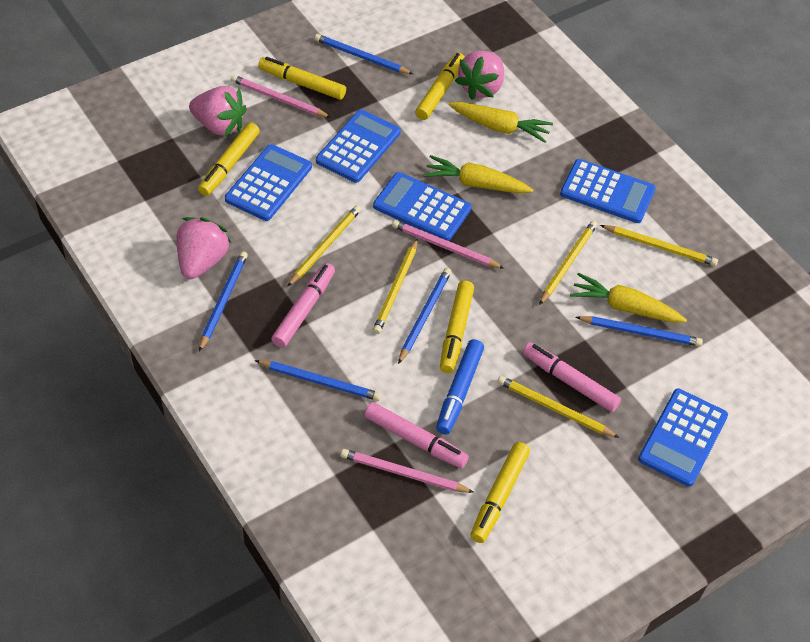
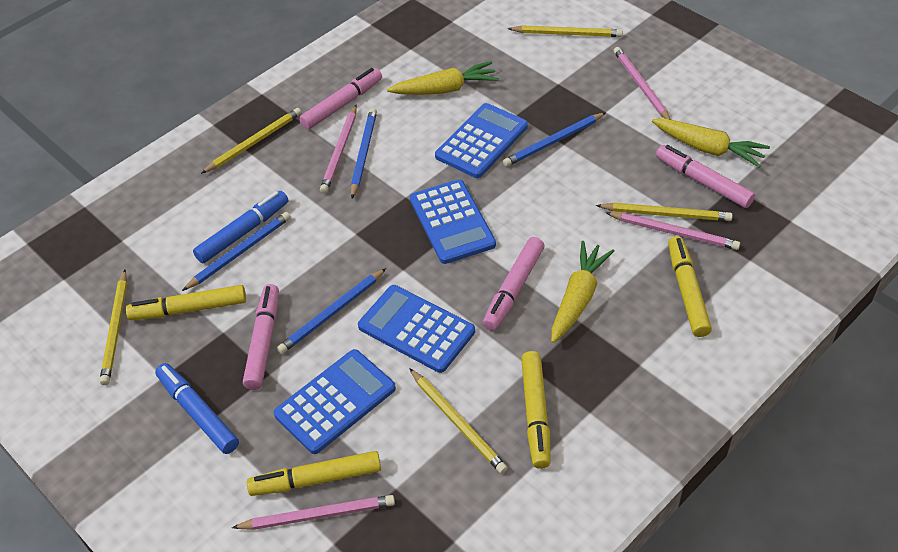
blue calculator: 5 -> 4
blue marker: 1 -> 2
blue pencil: 5 -> 4
pink marker: 3 -> 4
pink pencil: 3 -> 4
pink strawberry: 3 -> 0
yellow marker: 5 -> 4

